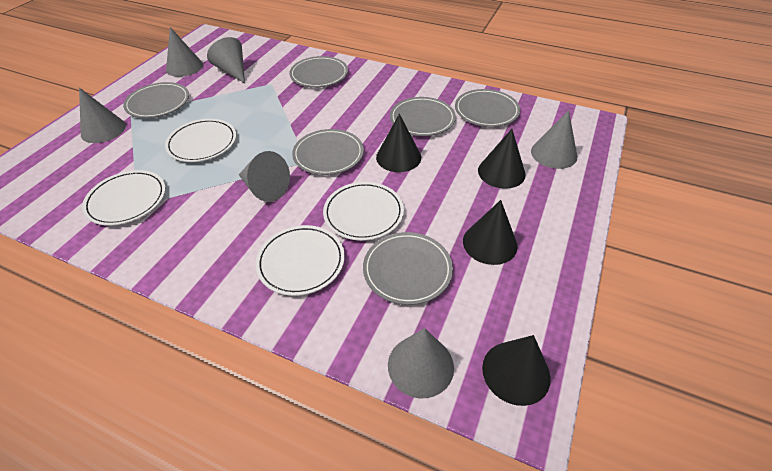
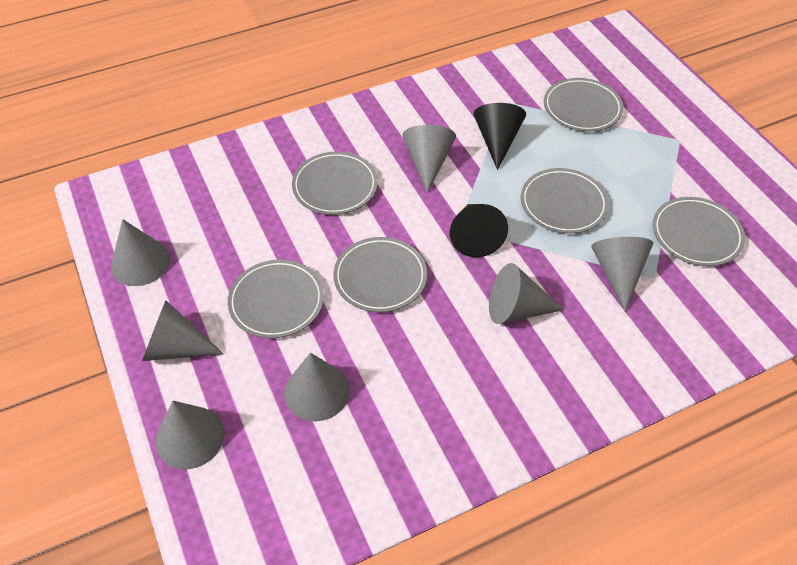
black cone: 4 -> 2
grey cone: 6 -> 7
white plate: 4 -> 0

